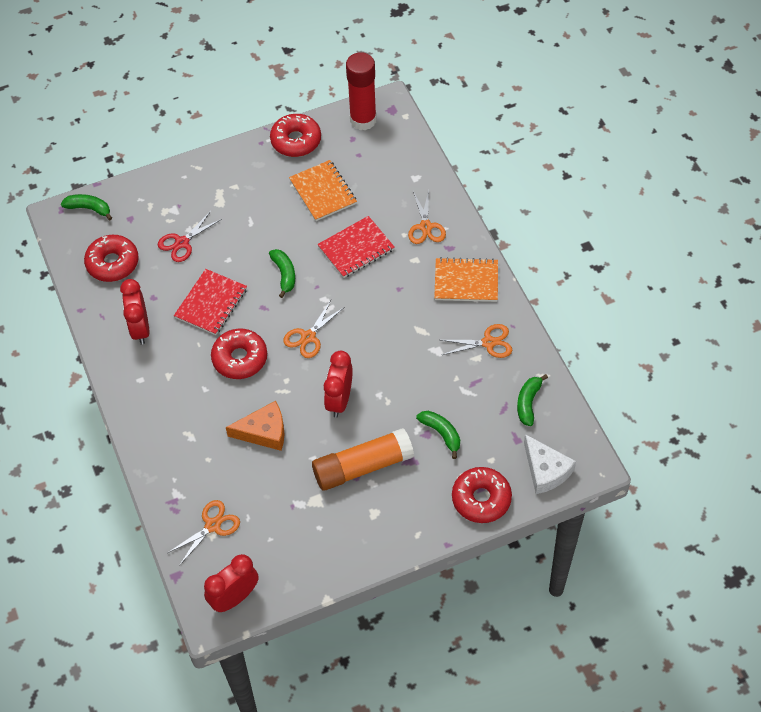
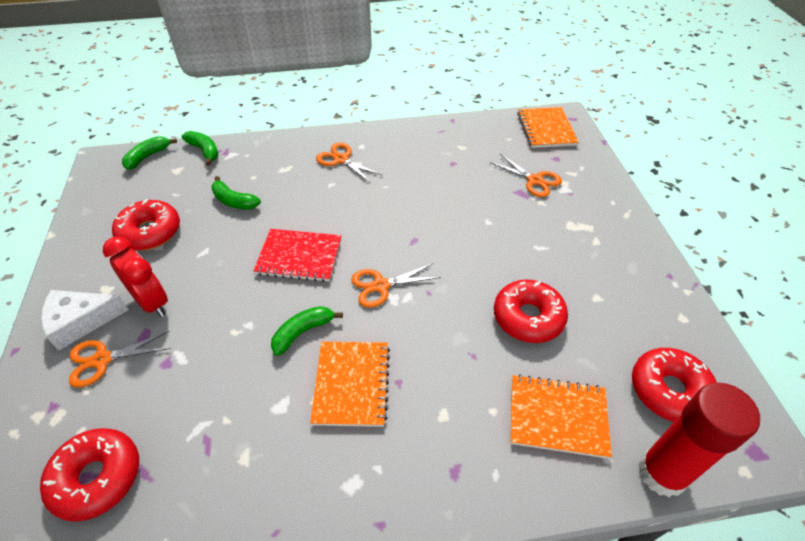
orange cheese: 1 -> 0
orange glue stick: 1 -> 0
orange notebook: 2 -> 3
red clock: 3 -> 1
red notebook: 2 -> 1
red scissors: 1 -> 0

